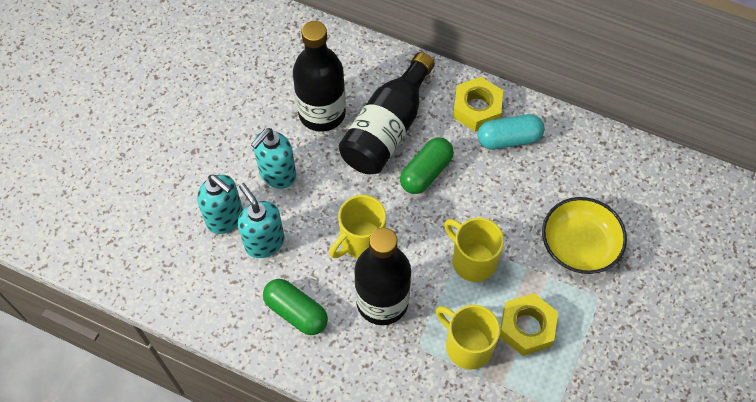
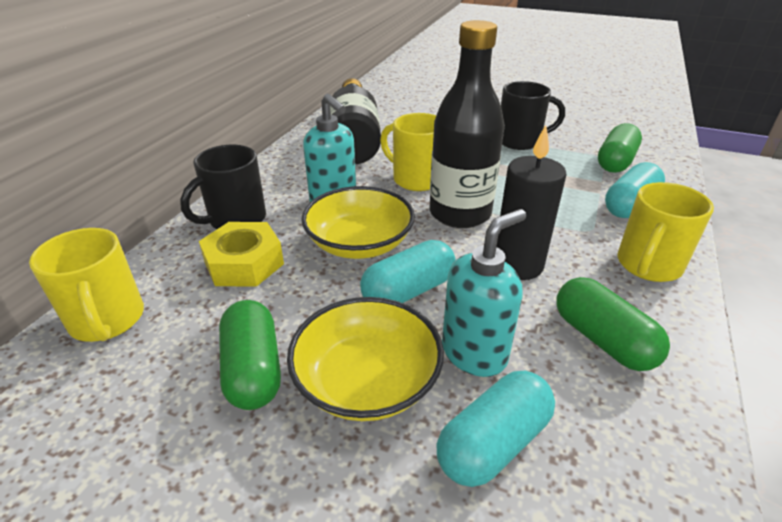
black bottle: 3 -> 2
black candle: 0 -> 1
black mug: 0 -> 2
green capsule: 2 -> 3
turquoise capsule: 1 -> 3
turquoise soap dispenser: 3 -> 2
yellow bowl: 1 -> 2
yellow nut: 2 -> 1

